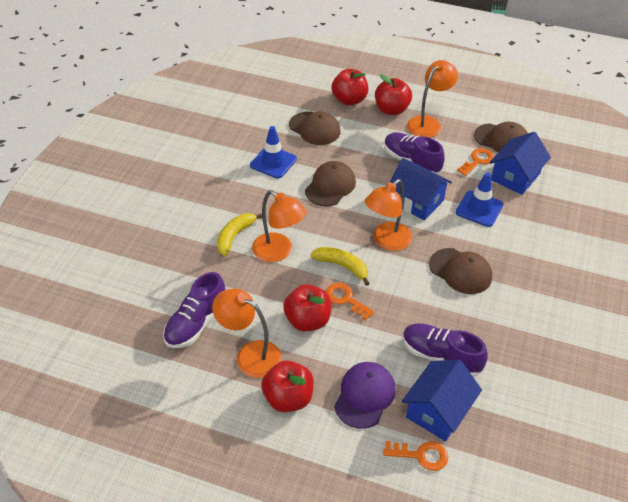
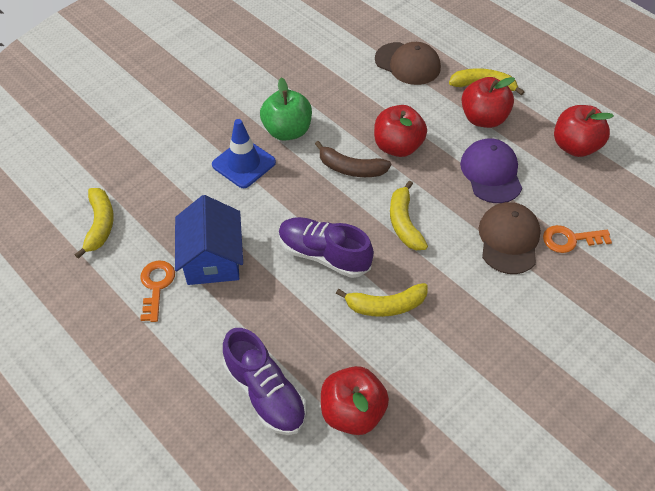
blue house: 3 -> 1
blue traffic cone: 2 -> 1
brown banana: 0 -> 1
brown cap: 4 -> 2
green apple: 0 -> 1
orange key: 3 -> 2
orange lamp: 4 -> 0
purple shoe: 3 -> 2
yellow banana: 2 -> 4

